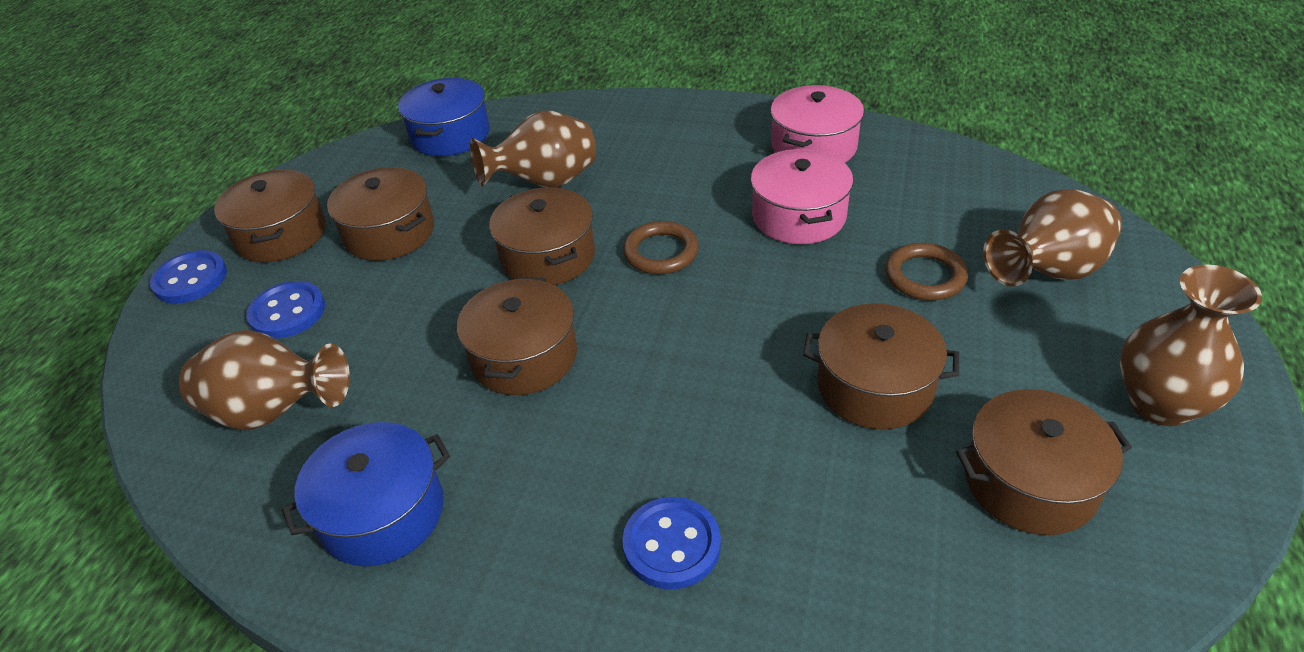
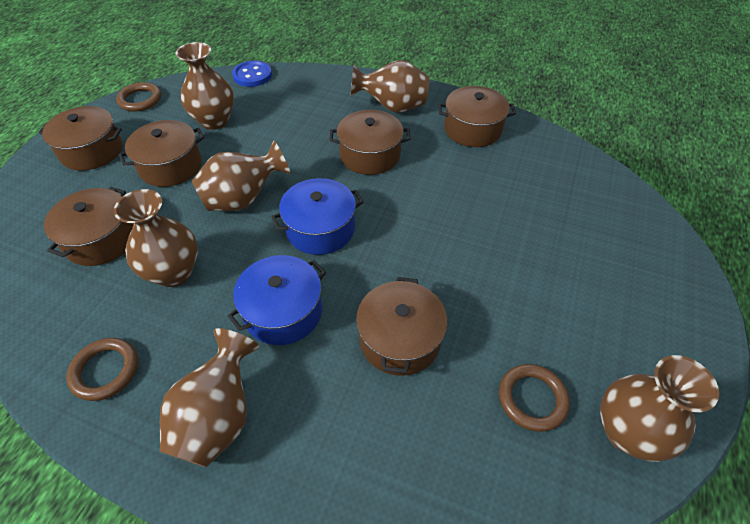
blue button: 3 -> 1
brown ring: 2 -> 3
brown vase: 4 -> 6
pink pot: 2 -> 0

